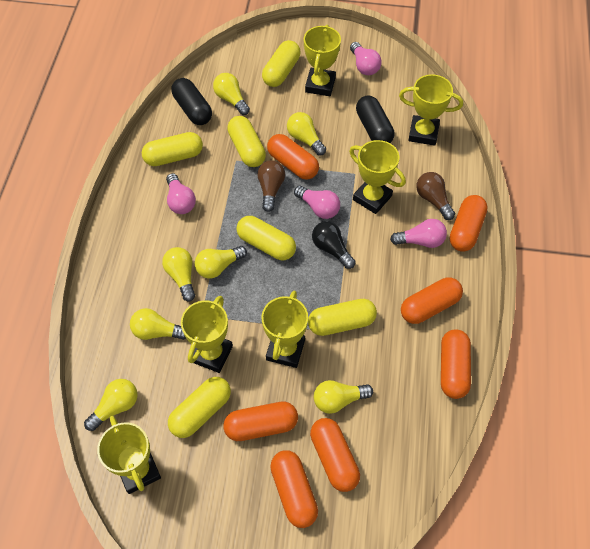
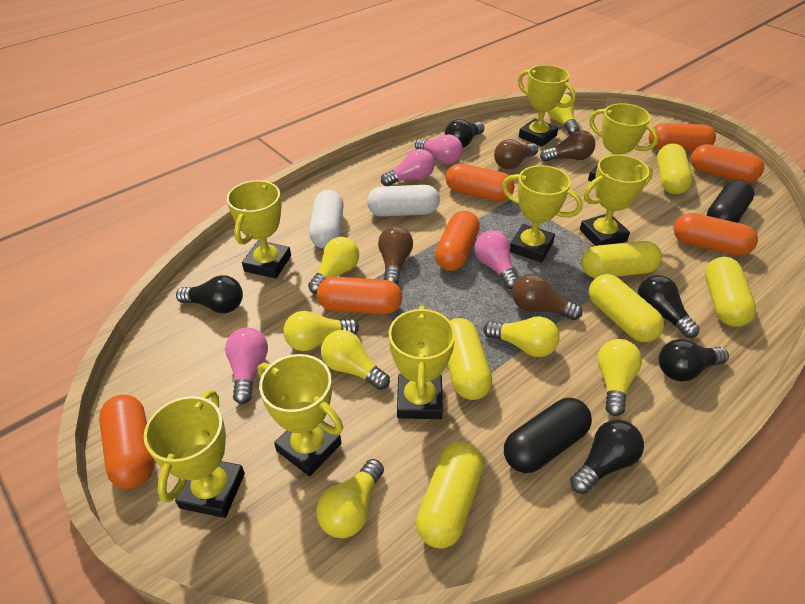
black light bulb: 1 -> 5
brown light bulb: 2 -> 4
white capsule: 0 -> 2
yellow trophy: 6 -> 8

